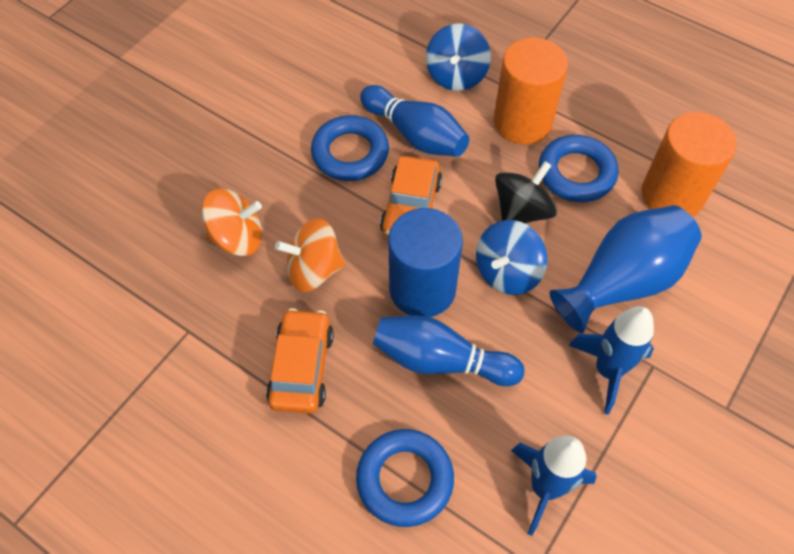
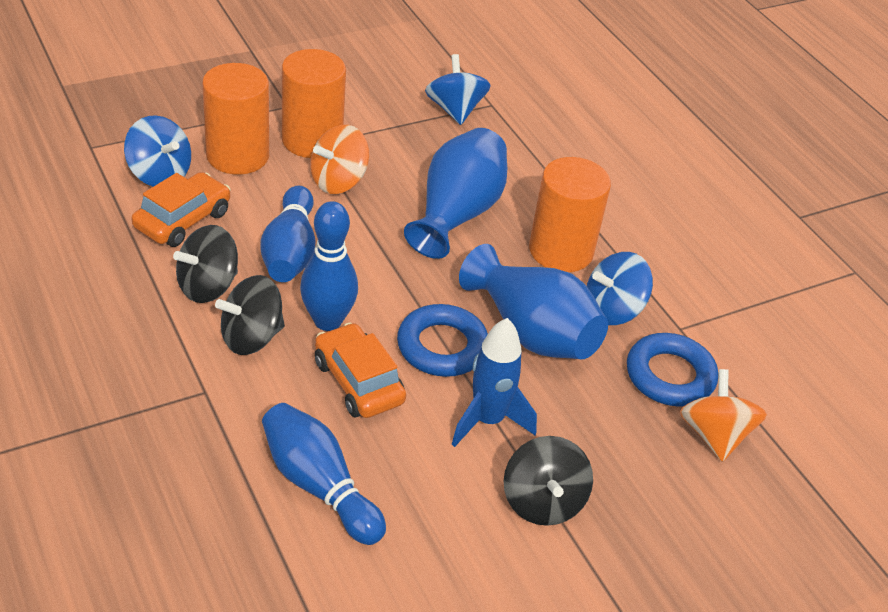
black spinning top: 1 -> 3
blue bowling pin: 2 -> 3
blue cylinder: 1 -> 0
blue ring: 3 -> 2
blue rocket: 2 -> 1
blue spinning top: 2 -> 3
blue vase: 1 -> 2
orange cylinder: 2 -> 3

